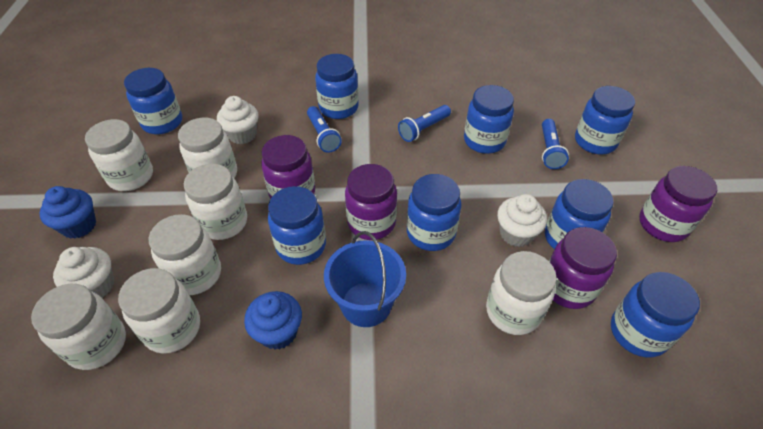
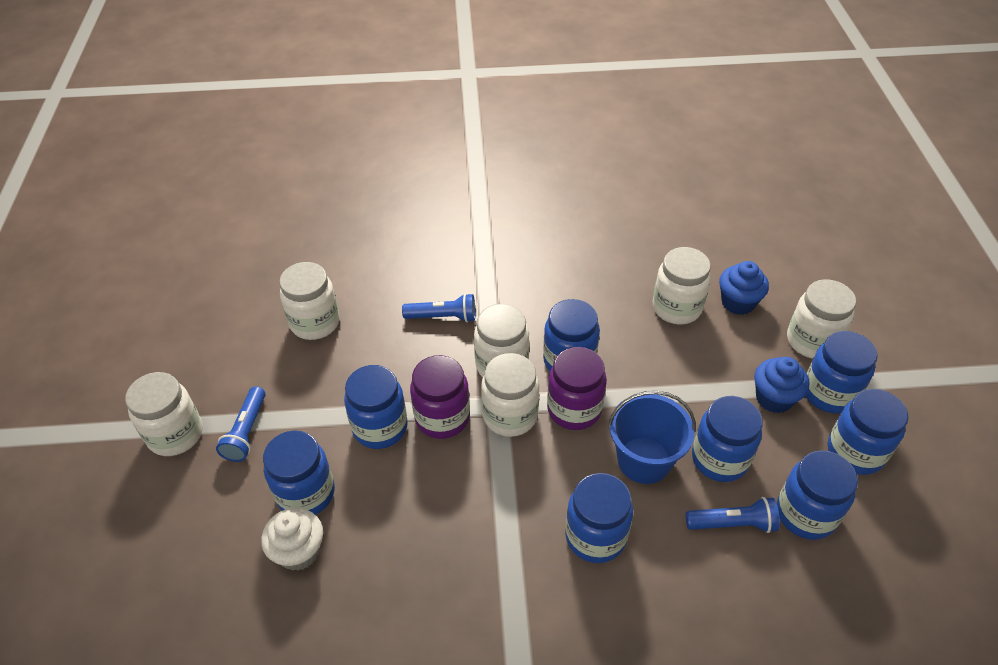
purple jar: 4 -> 2
white cupcake: 3 -> 1
white jar: 7 -> 6

